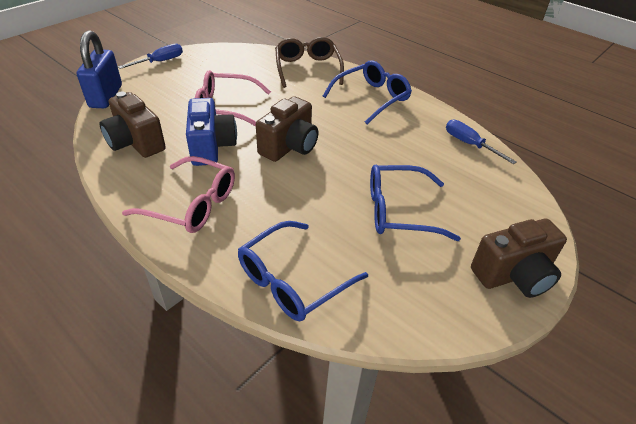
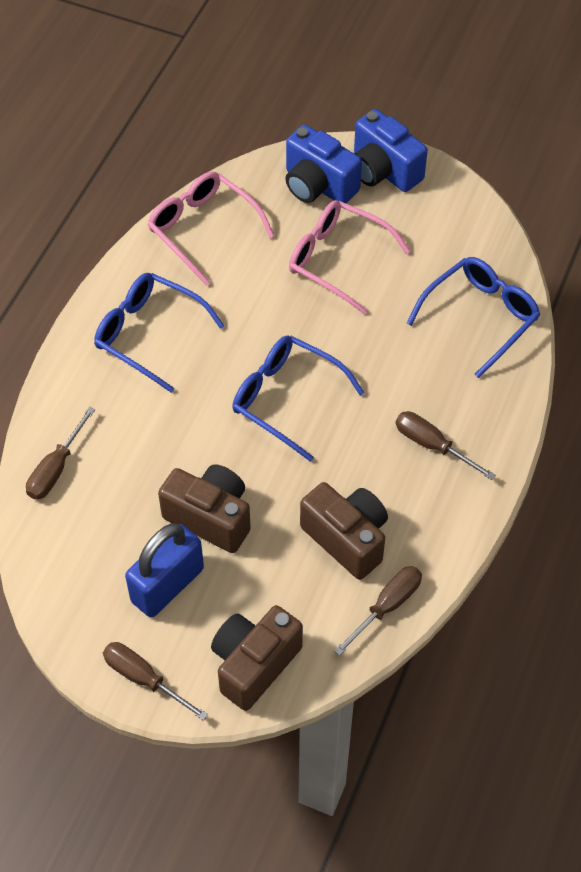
blue camera: 1 -> 2
blue screwdriver: 2 -> 0
brown glasses: 1 -> 0
brown screwdriver: 0 -> 4

